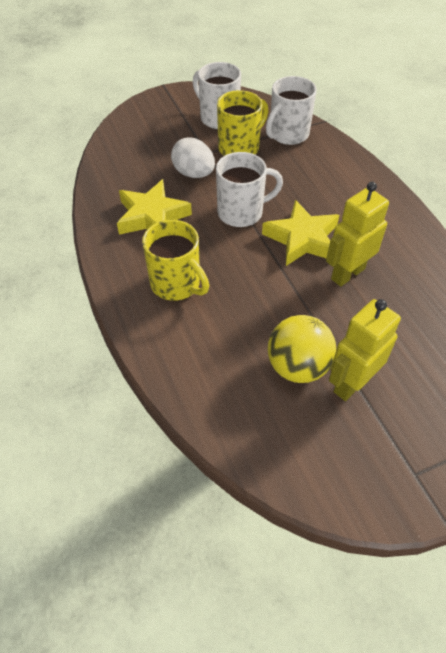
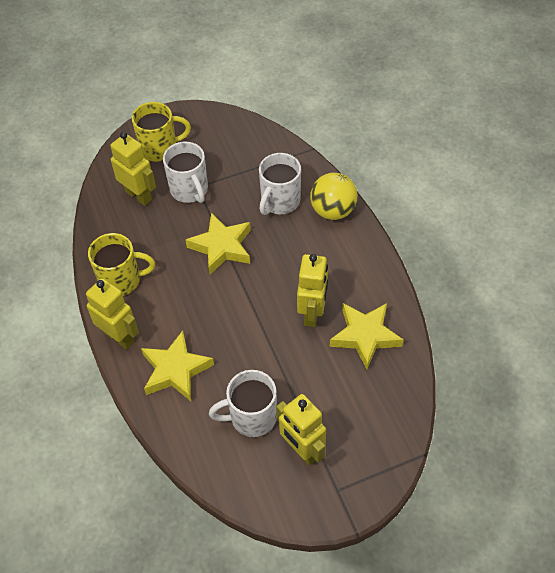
white egg: 1 -> 0
yellow robot: 2 -> 4
yellow star: 2 -> 3

